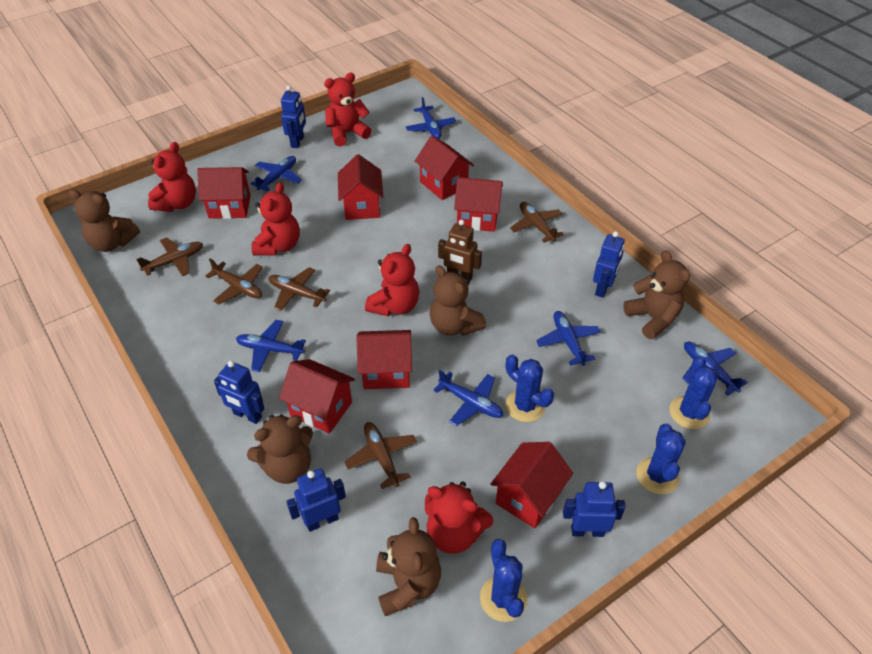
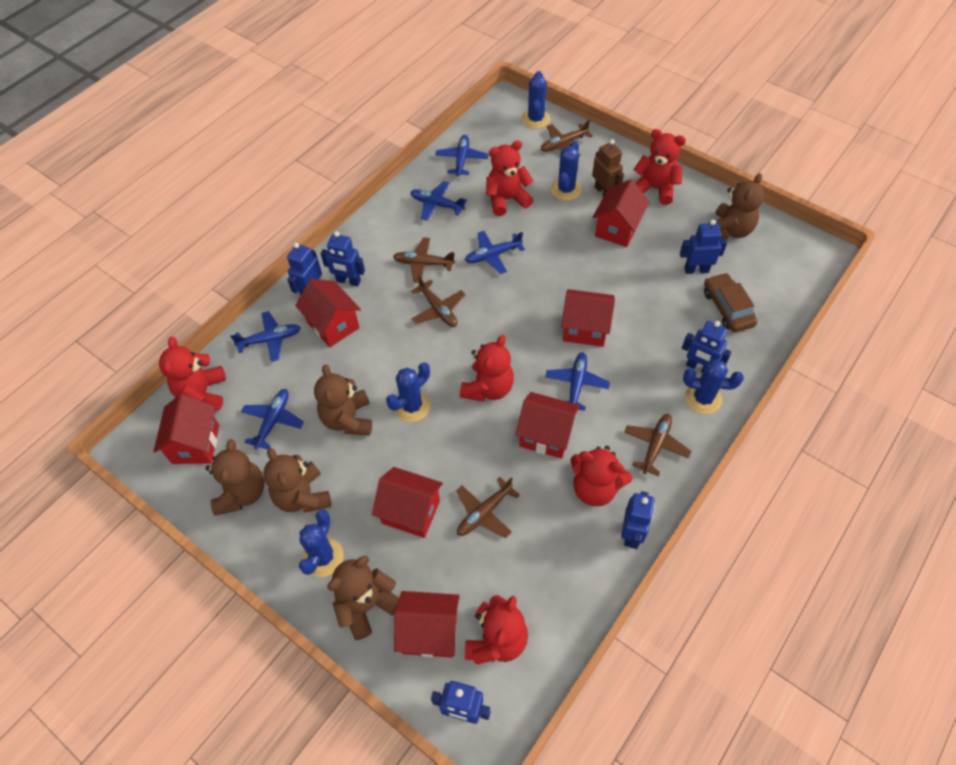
blue cactus: 4 -> 5
blue robot: 5 -> 6
brown car: 0 -> 1
red teddy bear: 5 -> 6

